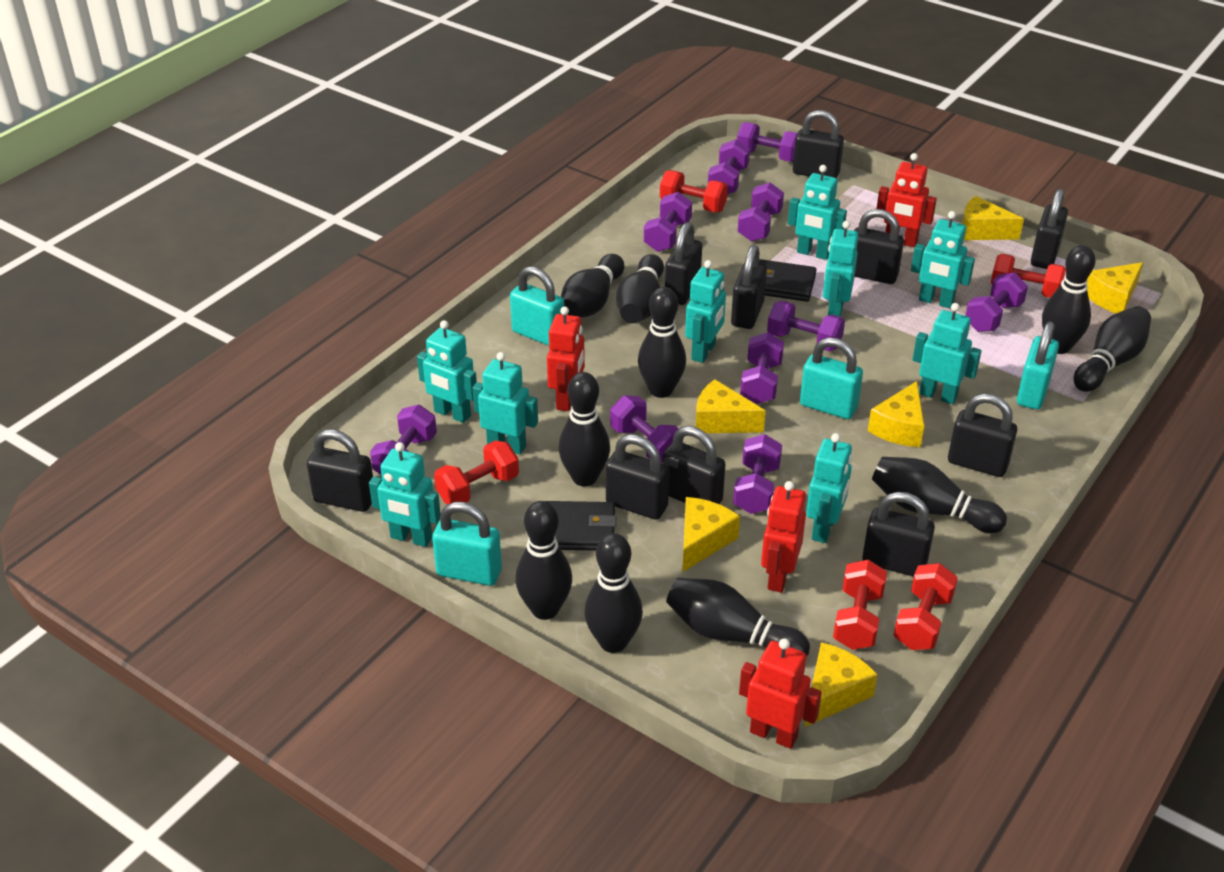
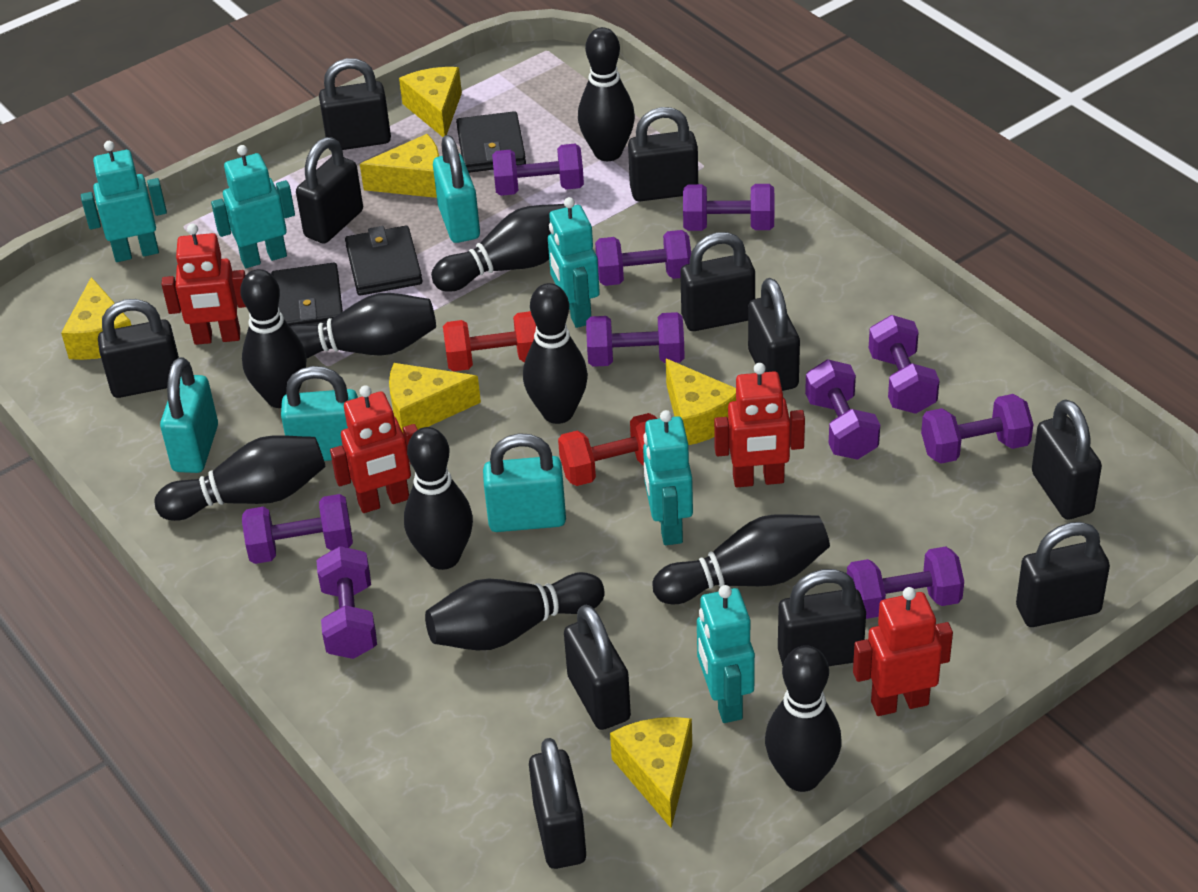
black padlock: 10 -> 11
black wallet: 2 -> 3
red dumbbell: 5 -> 2
turquoise robot: 9 -> 5

